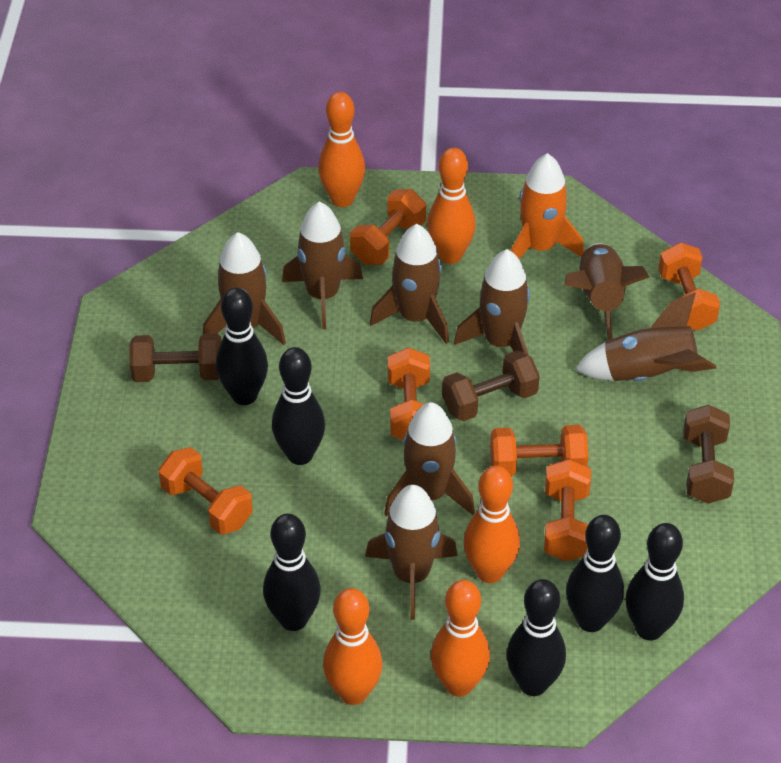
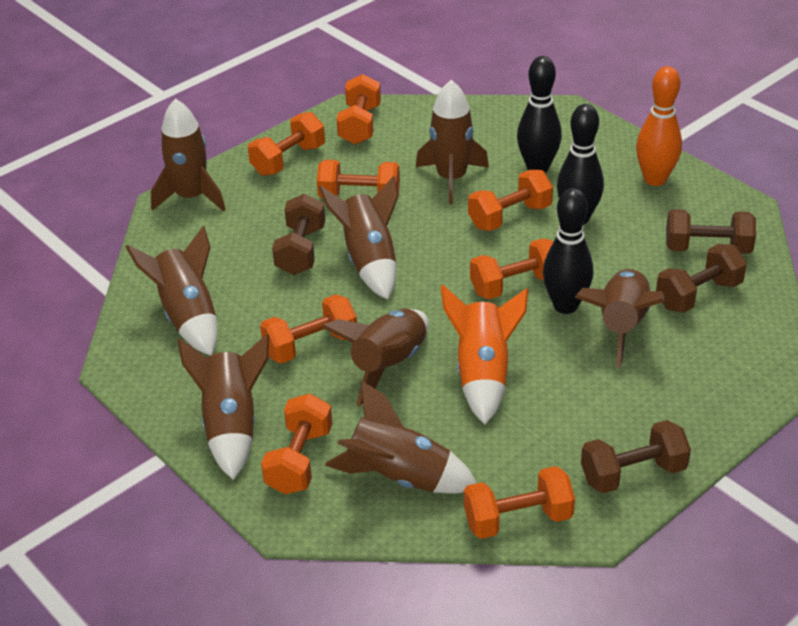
black bowling pin: 6 -> 3
brown dumbbell: 3 -> 4
orange bowling pin: 5 -> 1
orange dumbbell: 6 -> 8

